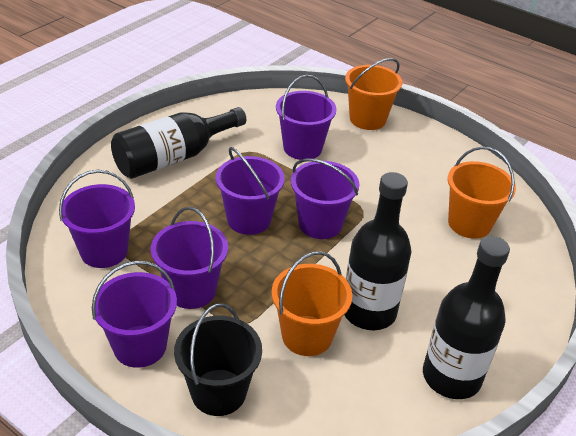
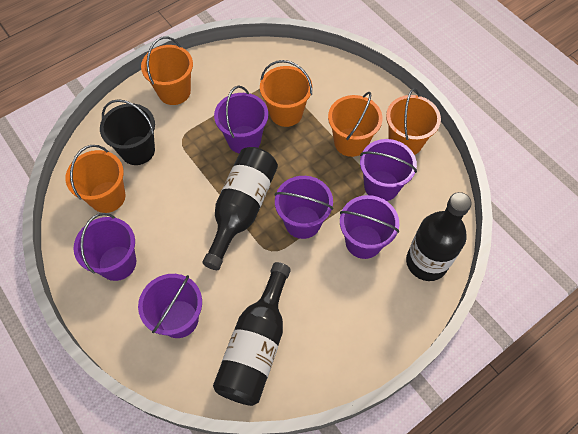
orange bucket: 3 -> 5

